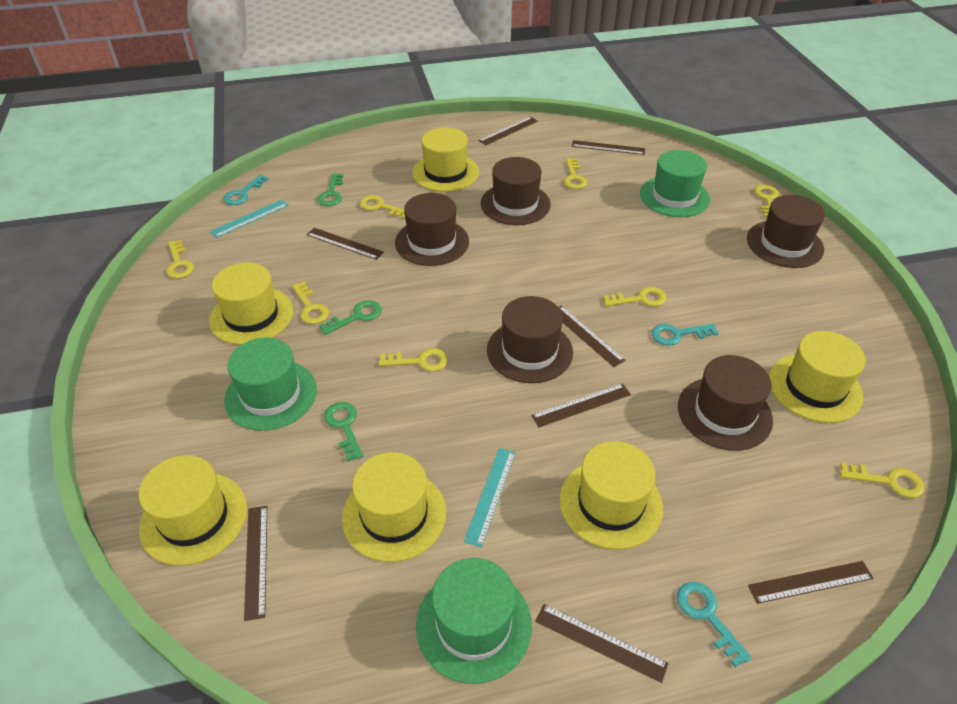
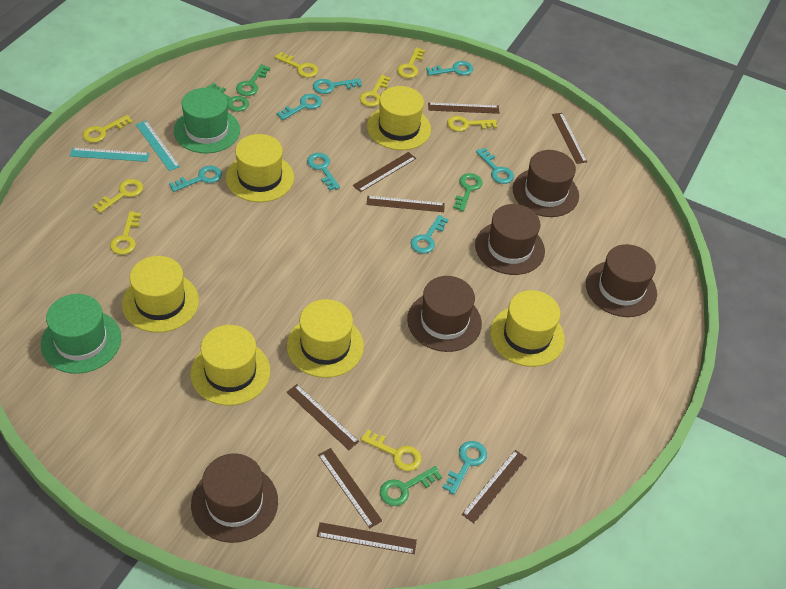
green hat: 3 -> 2
green key: 3 -> 4
turquoise key: 3 -> 8

